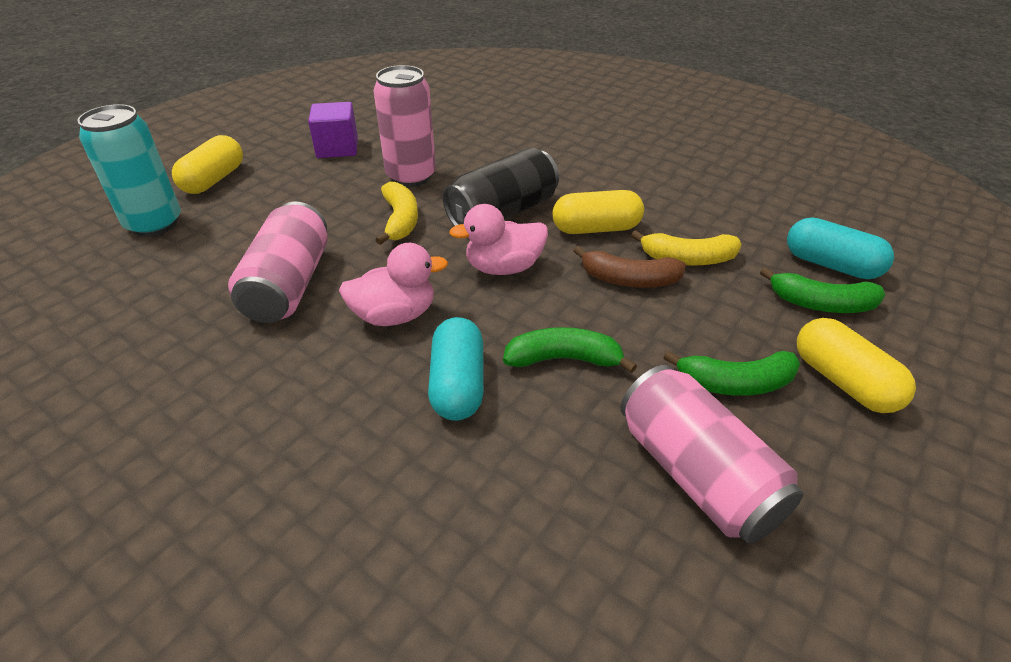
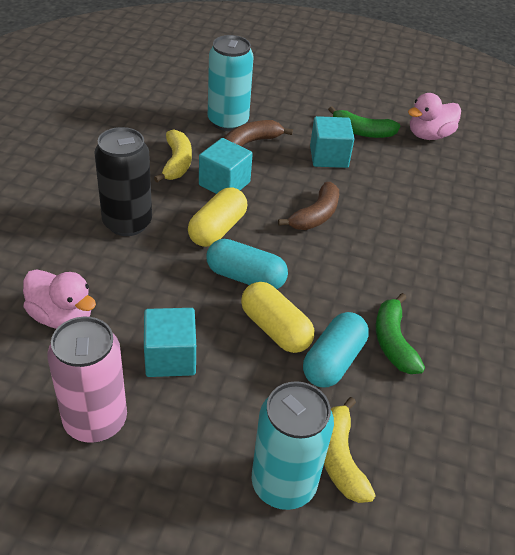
brown banana: 1 -> 2
green banana: 3 -> 2
pink can: 3 -> 1
purple cube: 1 -> 0
turquoise can: 1 -> 2
turquoise cube: 0 -> 3
yellow capsule: 3 -> 2

